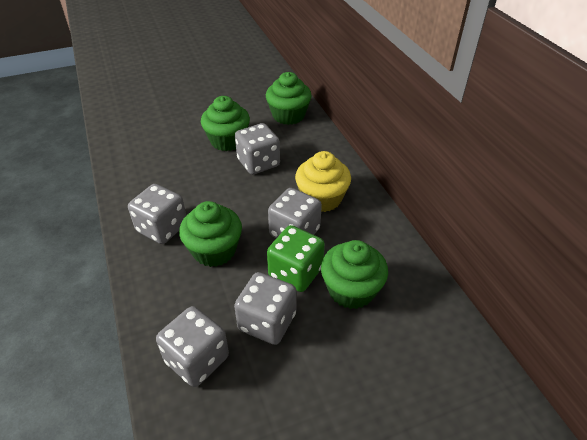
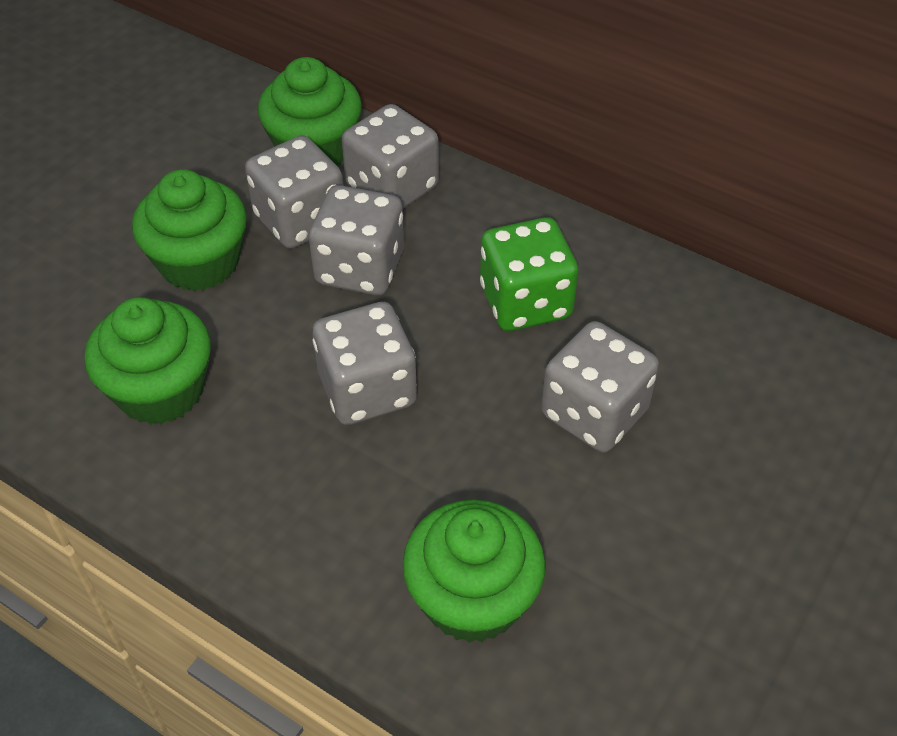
yellow cupcake: 1 -> 0

